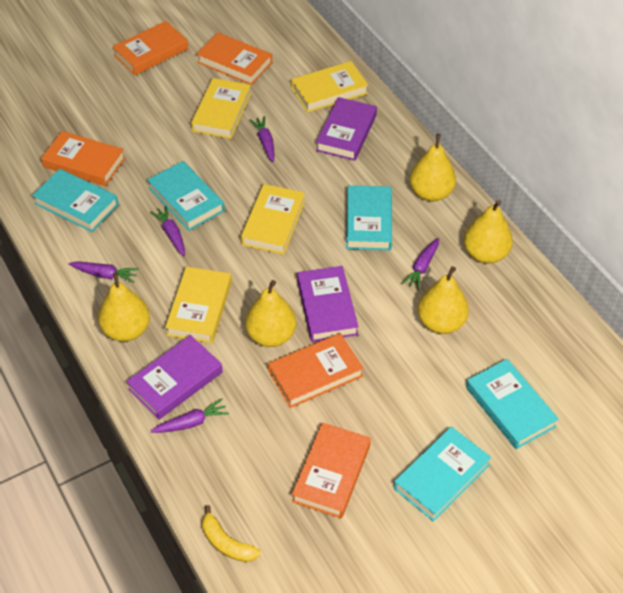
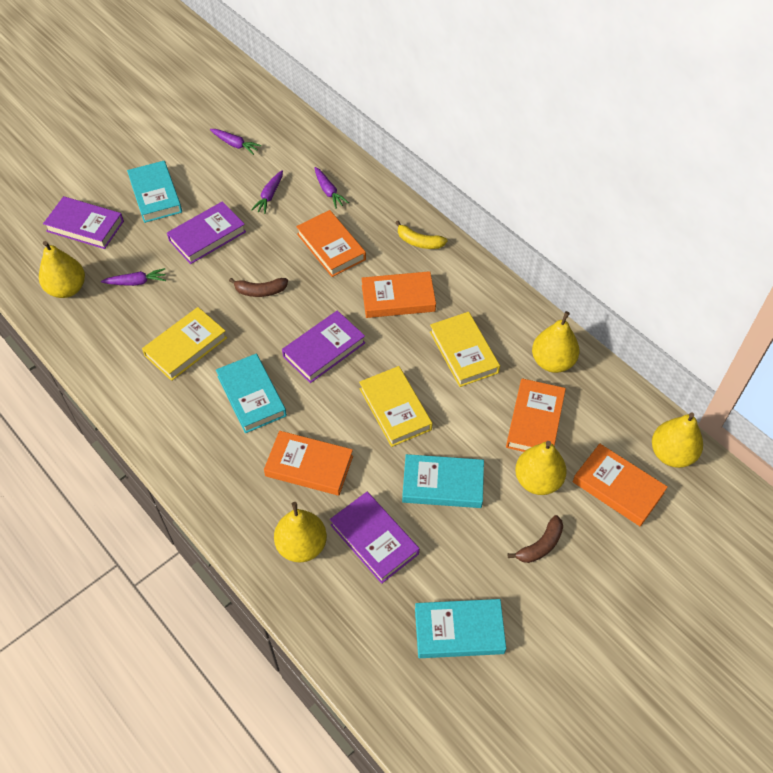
brown banana: 0 -> 2
purple book: 3 -> 4
purple carrot: 5 -> 4
turquoise book: 5 -> 4
yellow book: 4 -> 3

